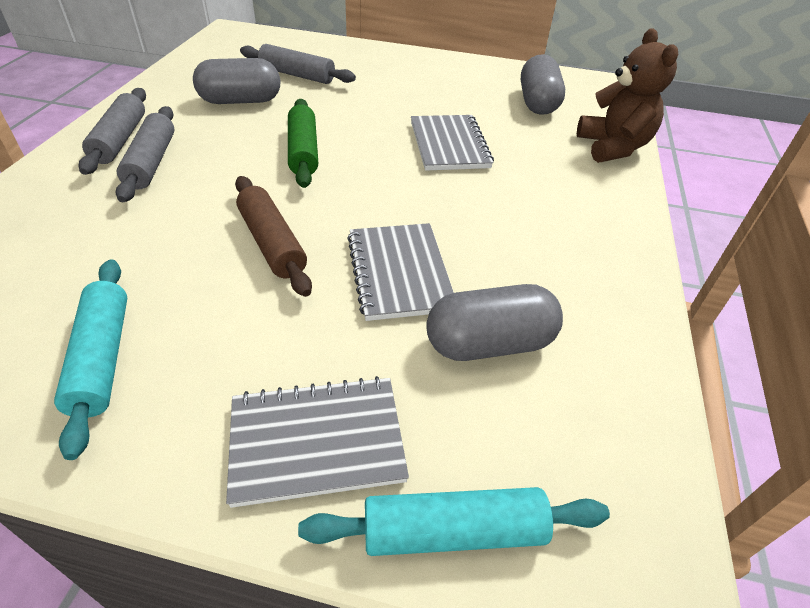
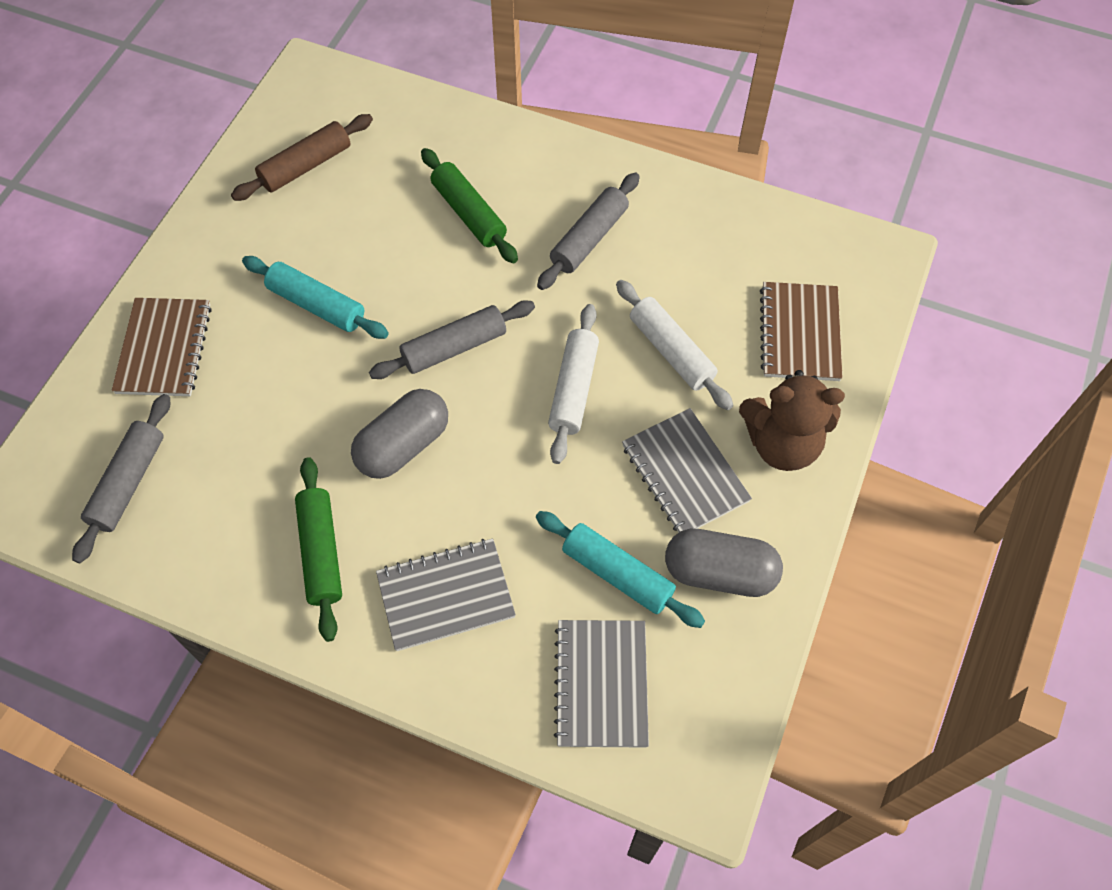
brown notebook: 0 -> 2
green rolling pin: 1 -> 2
grey capsule: 3 -> 2
white rolling pin: 0 -> 2

